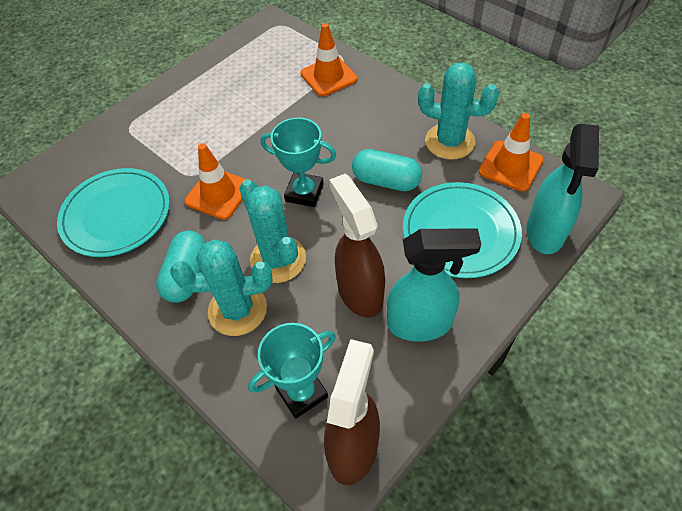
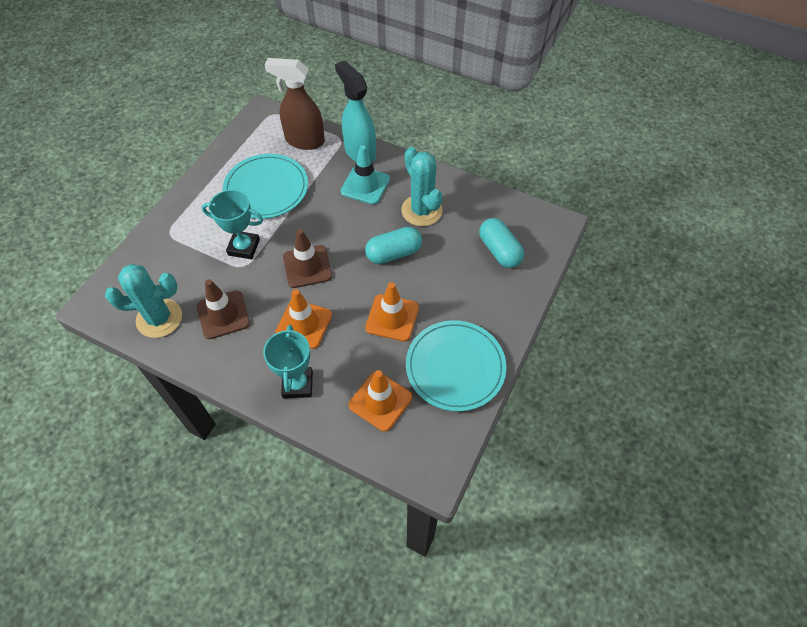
brown spray bottle: 2 -> 1
brown traffic cone: 0 -> 2
turquoise cactus: 3 -> 2
turquoise spray bottle: 2 -> 1
turquoise traffic cone: 0 -> 1

